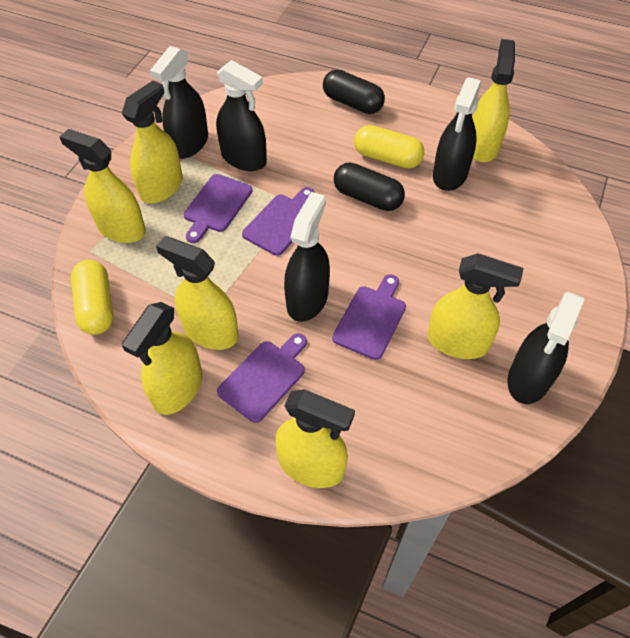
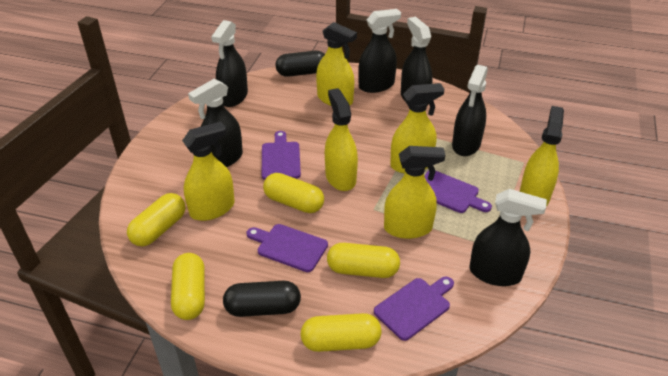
black spray bottle: 5 -> 6
yellow capsule: 2 -> 5
yellow spray bottle: 7 -> 6

